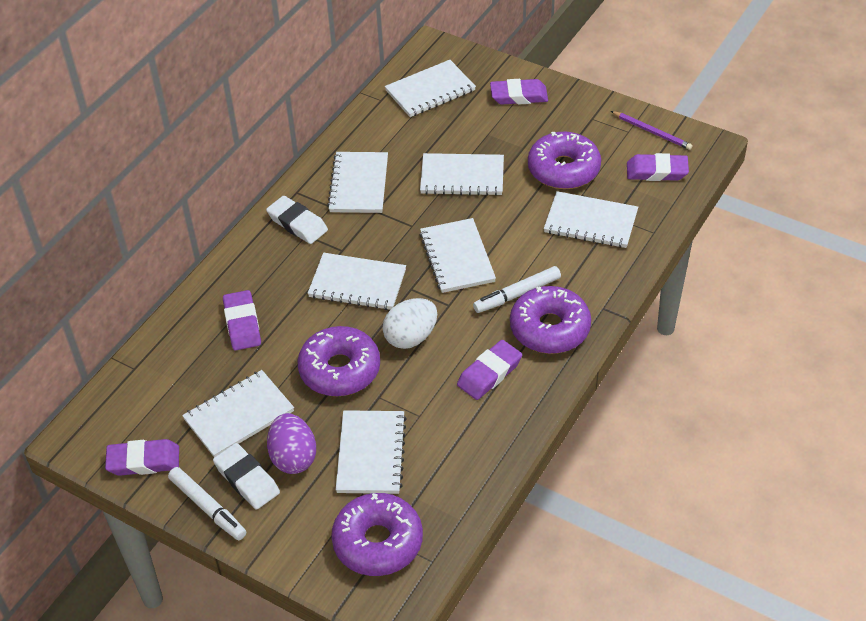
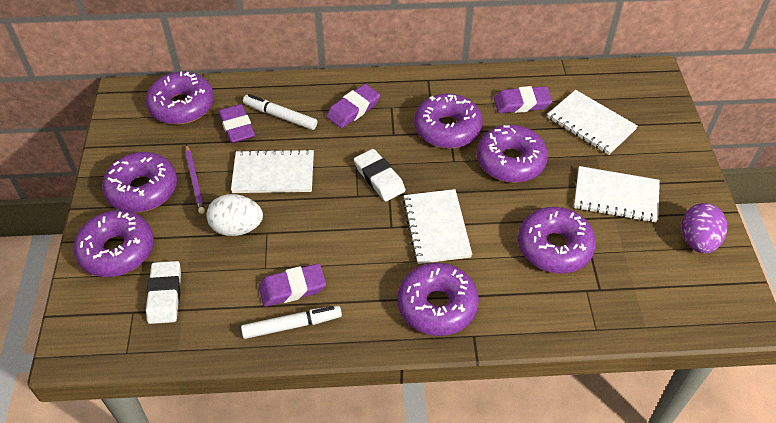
purple donut: 4 -> 7
purple eraser: 5 -> 4
white notebook: 8 -> 4

